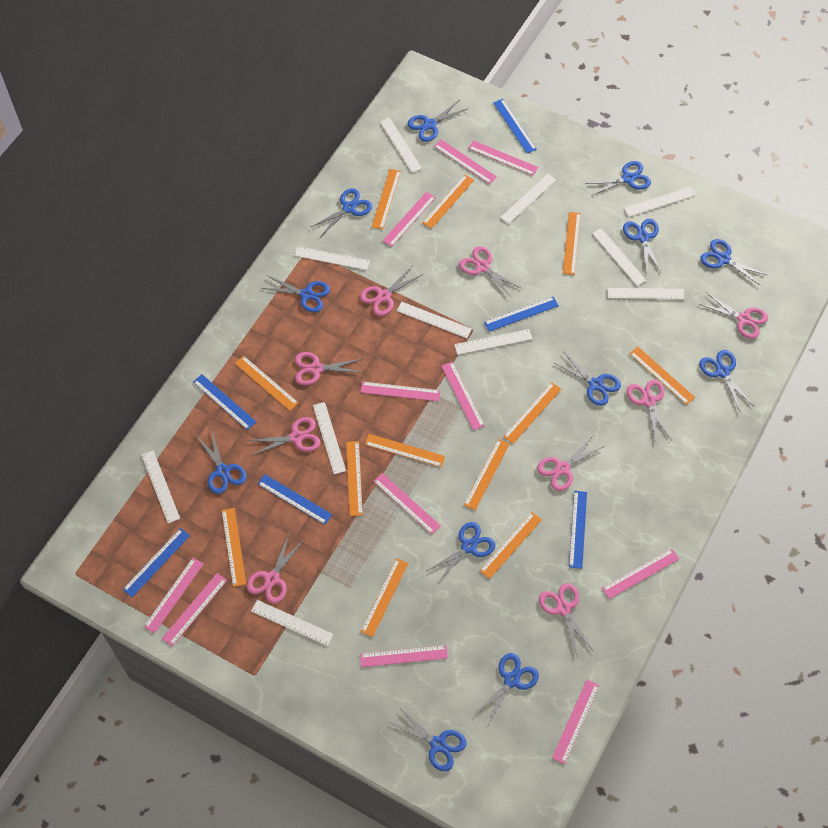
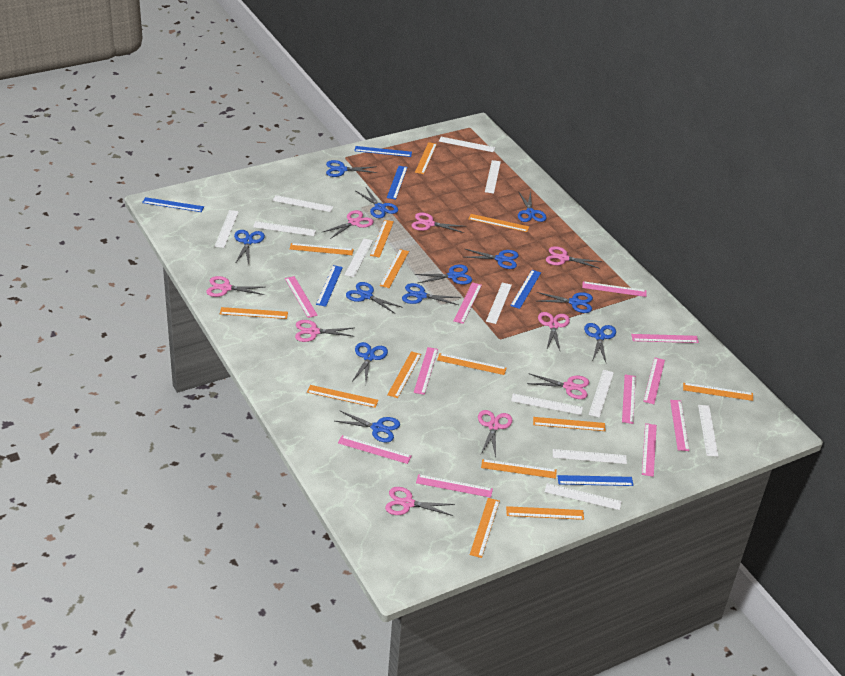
orange ruler: 12 -> 14
white ruler: 11 -> 12

